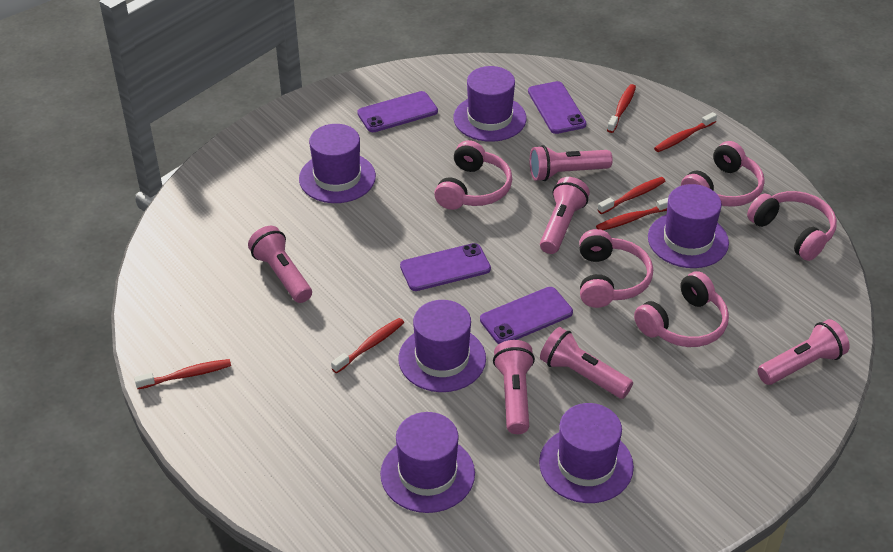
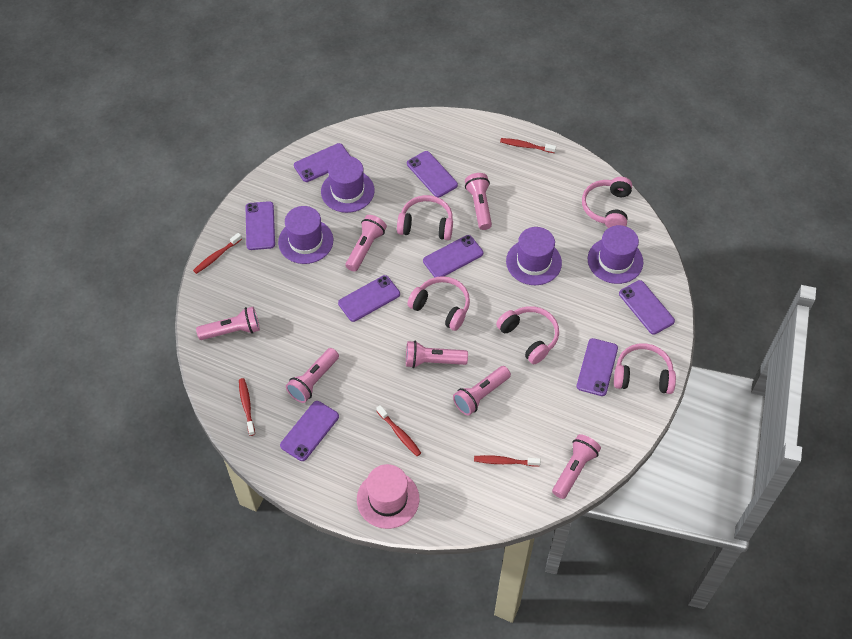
pink flashlight: 6 -> 7
pink hat: 0 -> 1
purple hat: 6 -> 4
purple phone: 4 -> 8
red toothbrush: 6 -> 5

